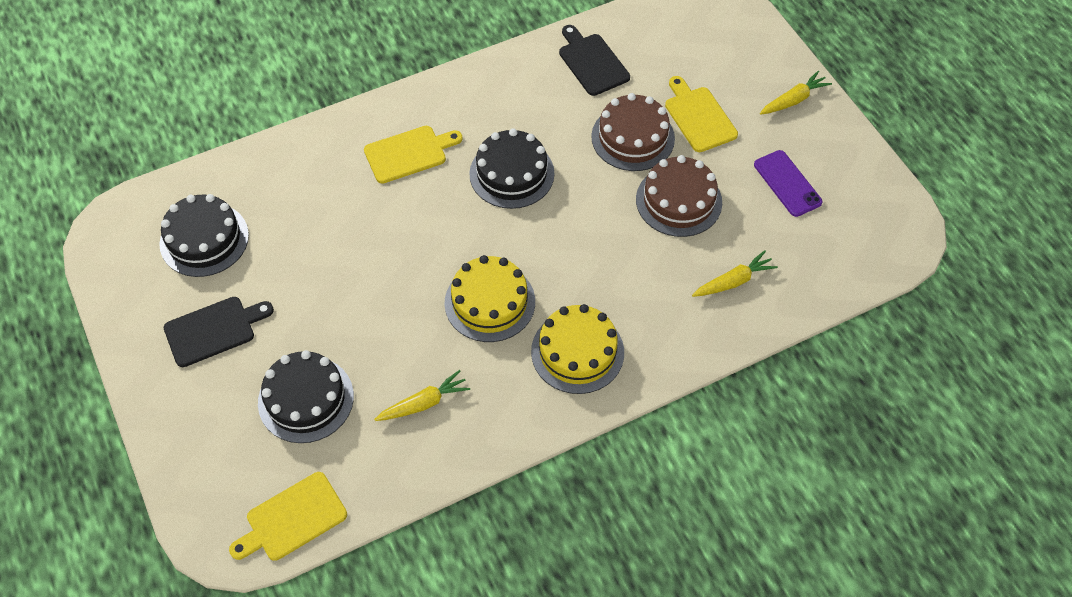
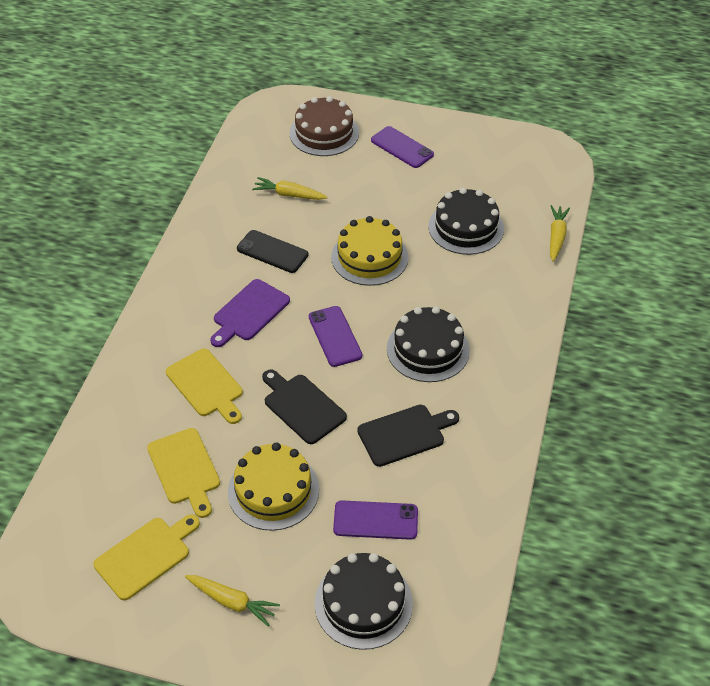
black phone: 0 -> 1
brown cake: 2 -> 1
purple cutting board: 0 -> 1
purple phone: 1 -> 3

